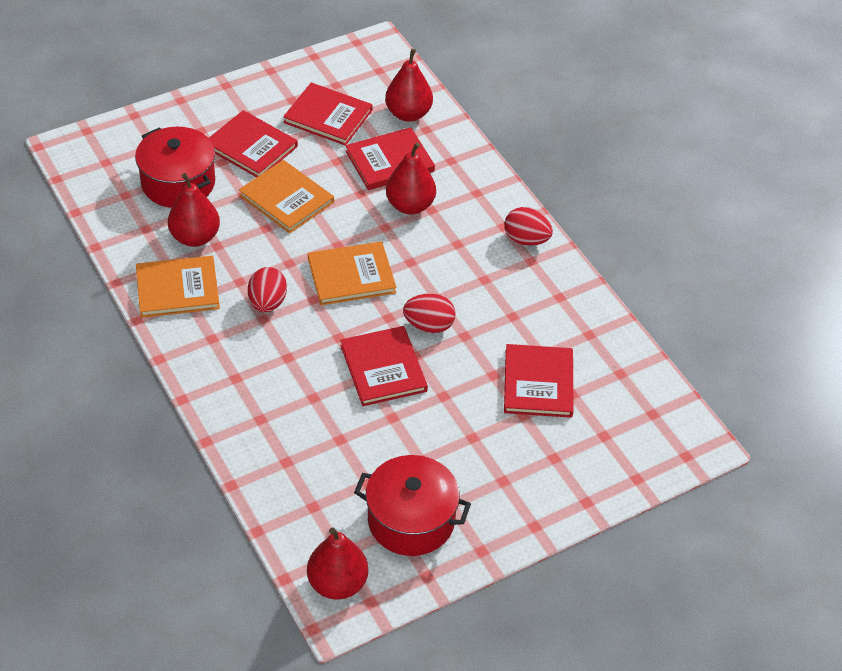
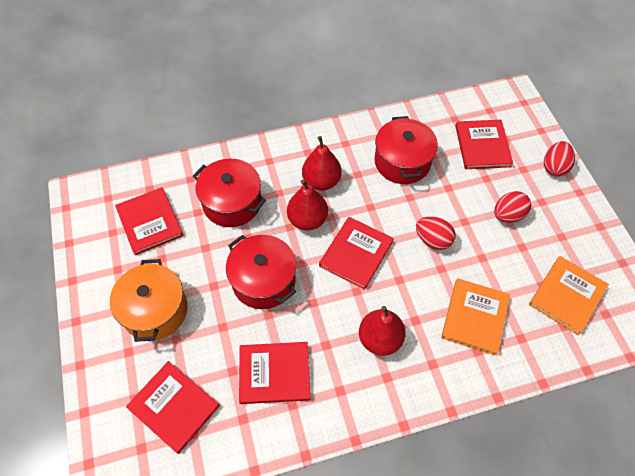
orange book: 3 -> 2
orange pot: 0 -> 1
red pear: 4 -> 3
red pot: 2 -> 3

